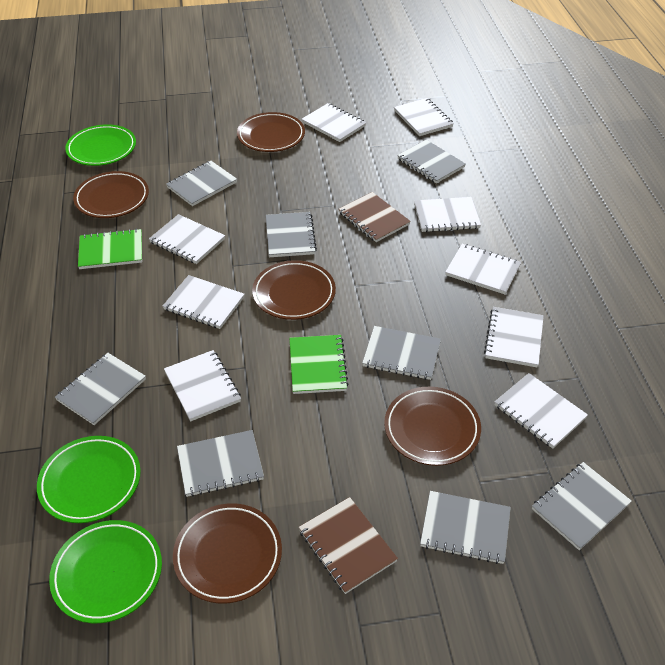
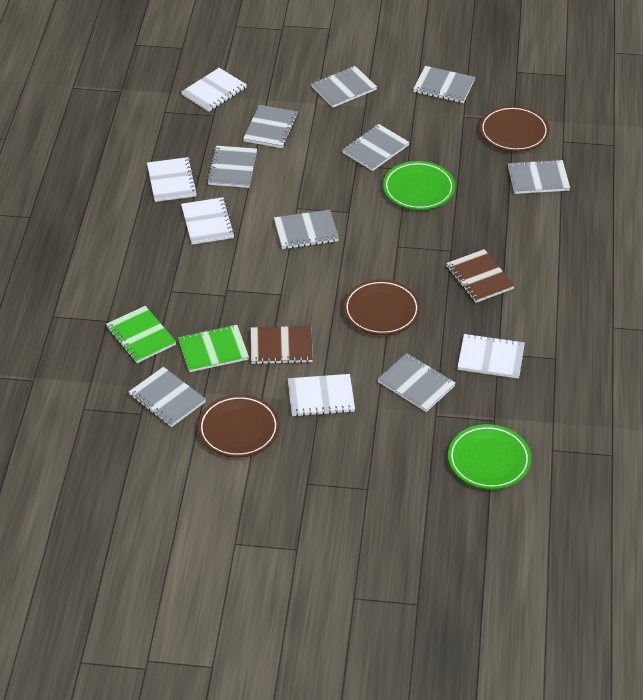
brown plate: 5 -> 3
green plate: 3 -> 2
grey notebook: 8 -> 9
white notebook: 9 -> 5

